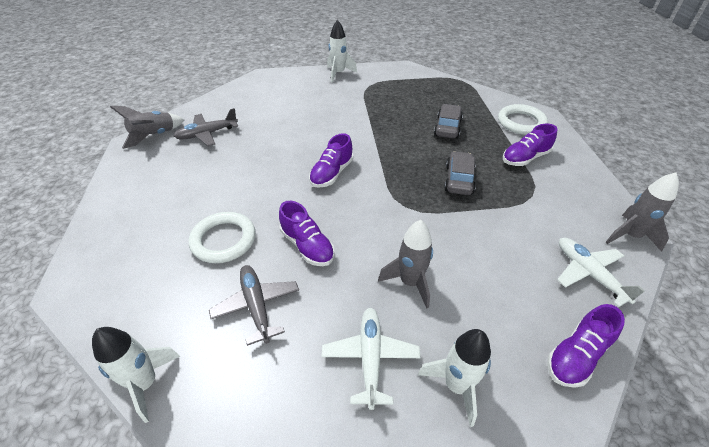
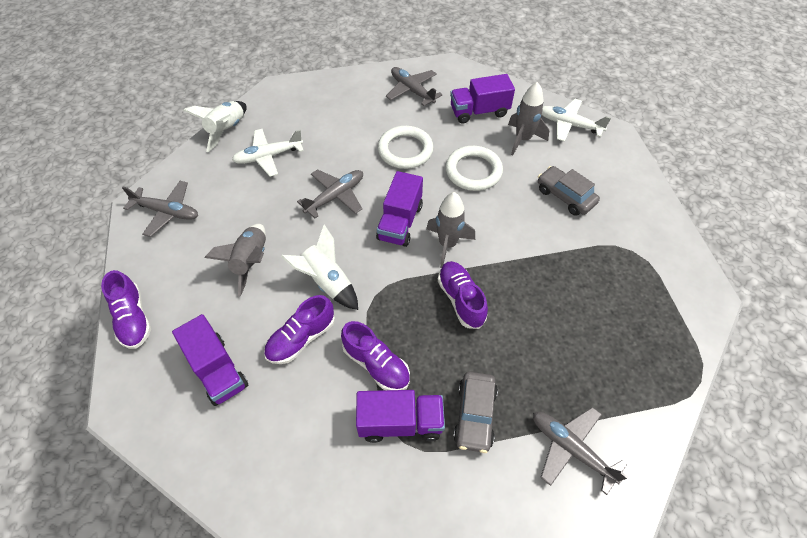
grey plane: 2 -> 4
purple truck: 0 -> 4
white rocket: 3 -> 2

